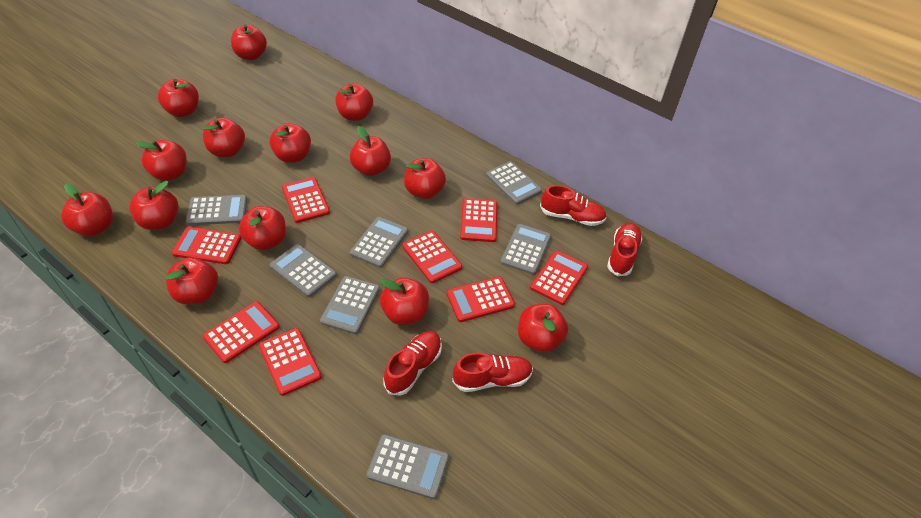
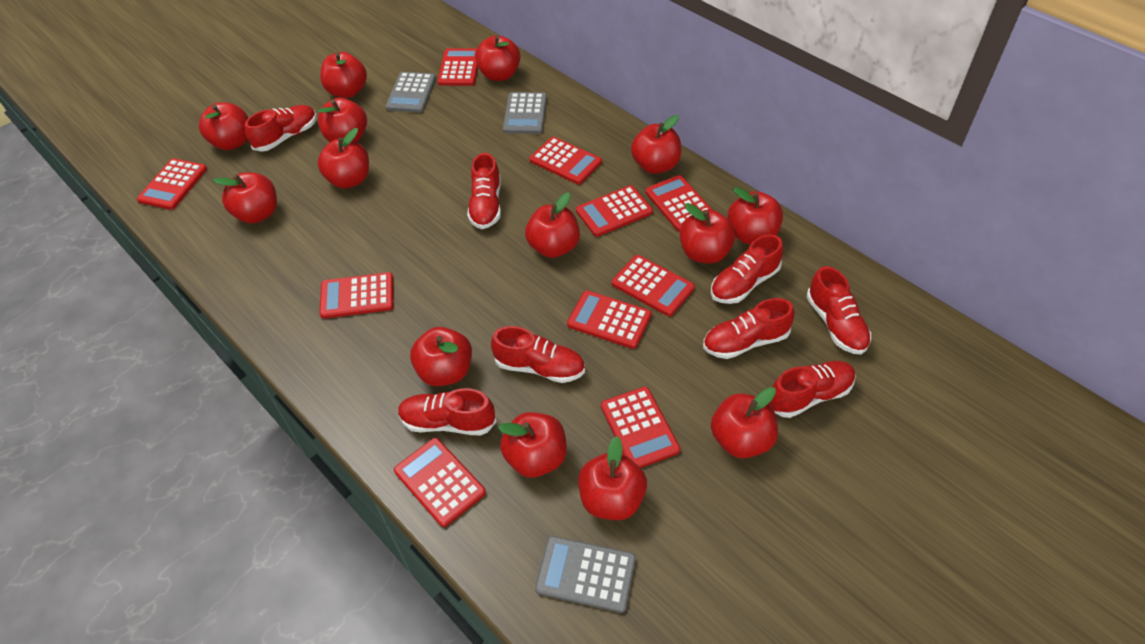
grey calculator: 7 -> 3
red calculator: 8 -> 10
red shoe: 4 -> 8

